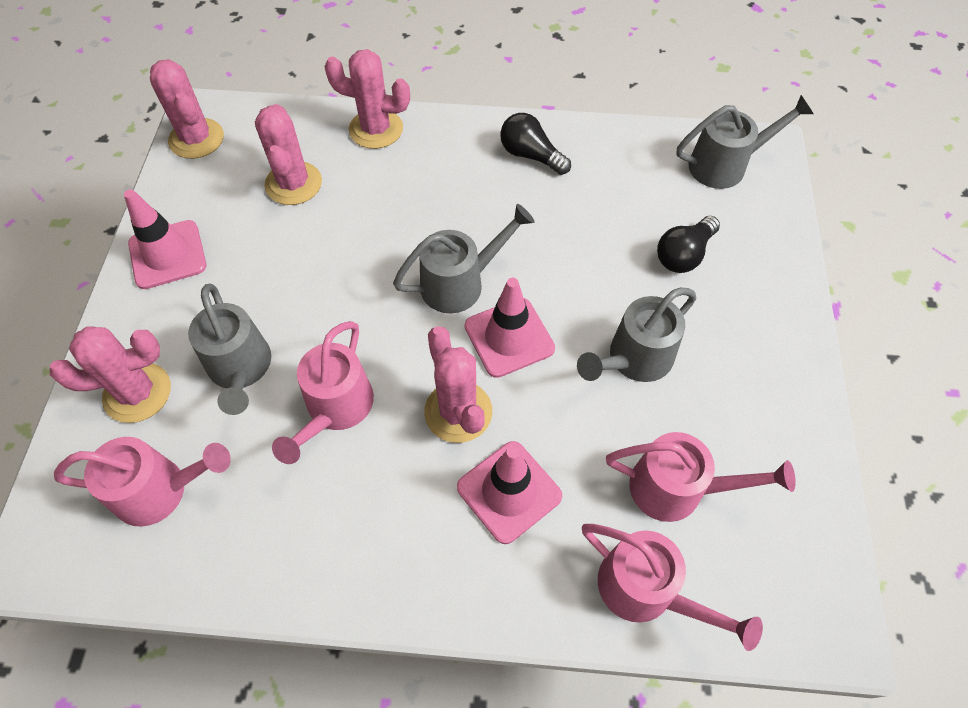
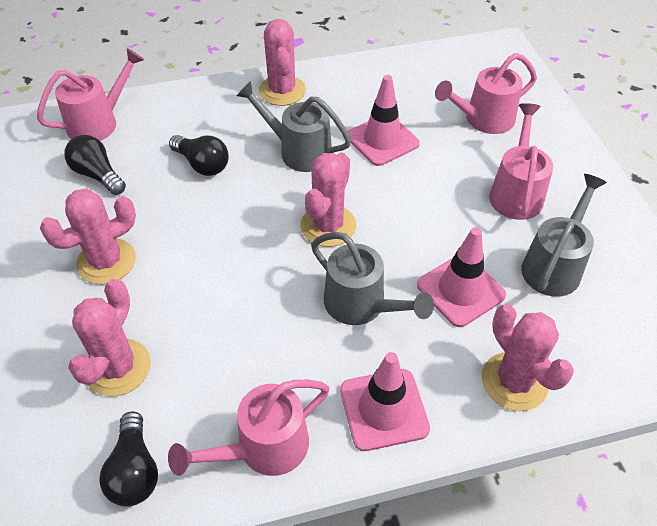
black light bulb: 2 -> 3
grey watering can: 4 -> 3

